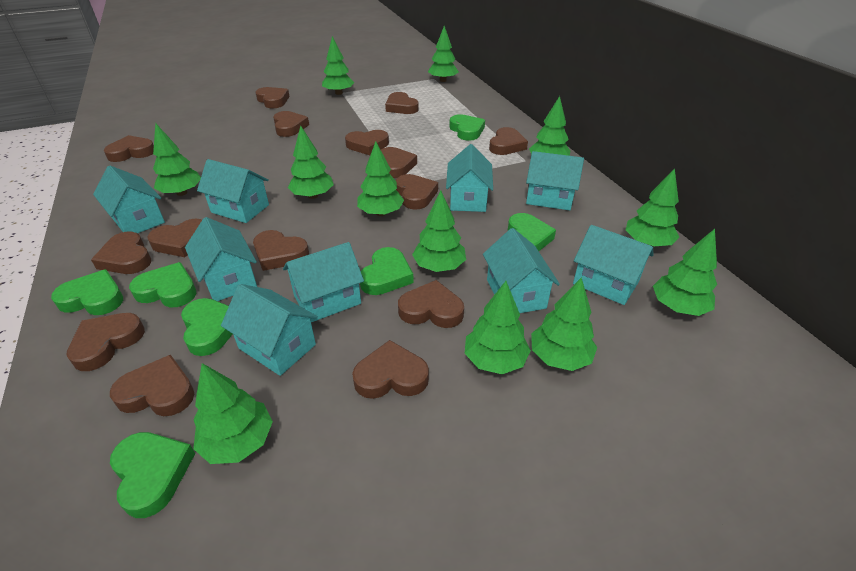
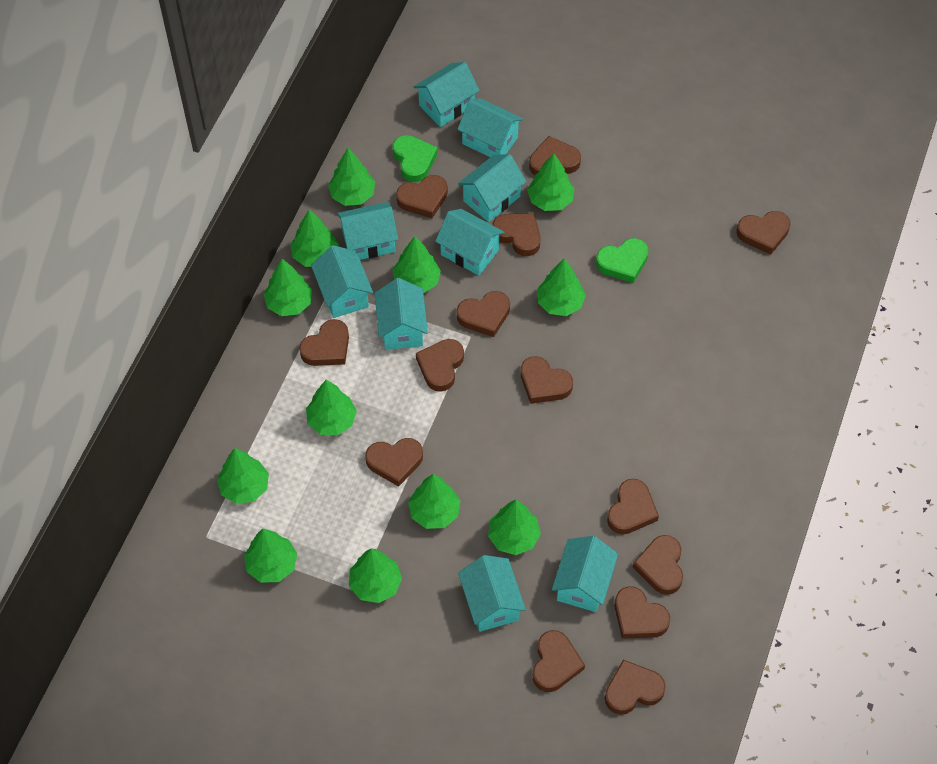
brown heart: 15 -> 14
green heart: 7 -> 2

